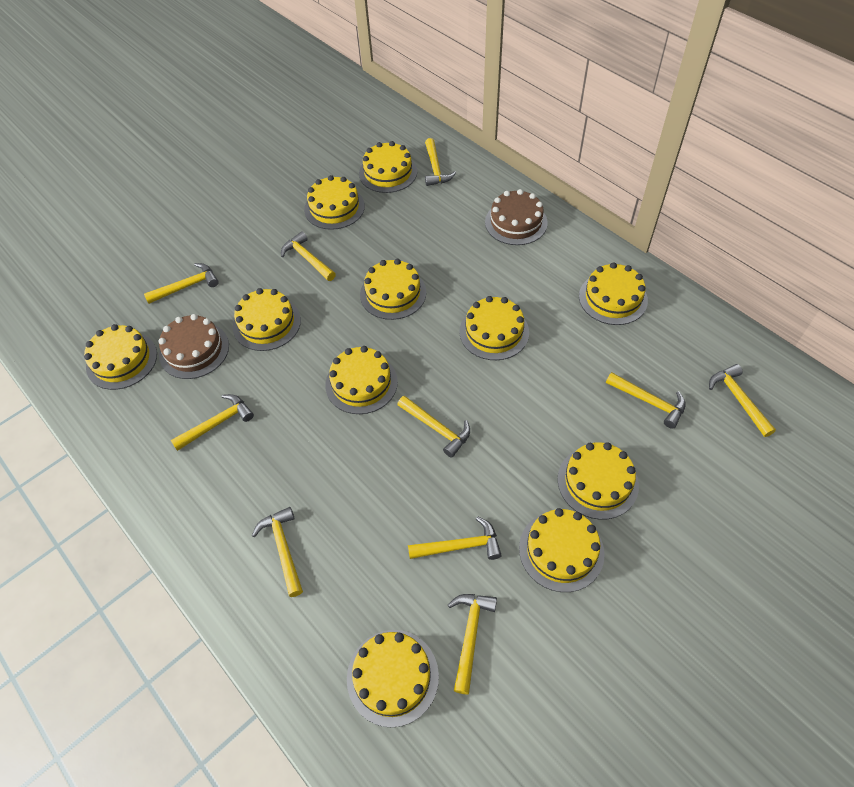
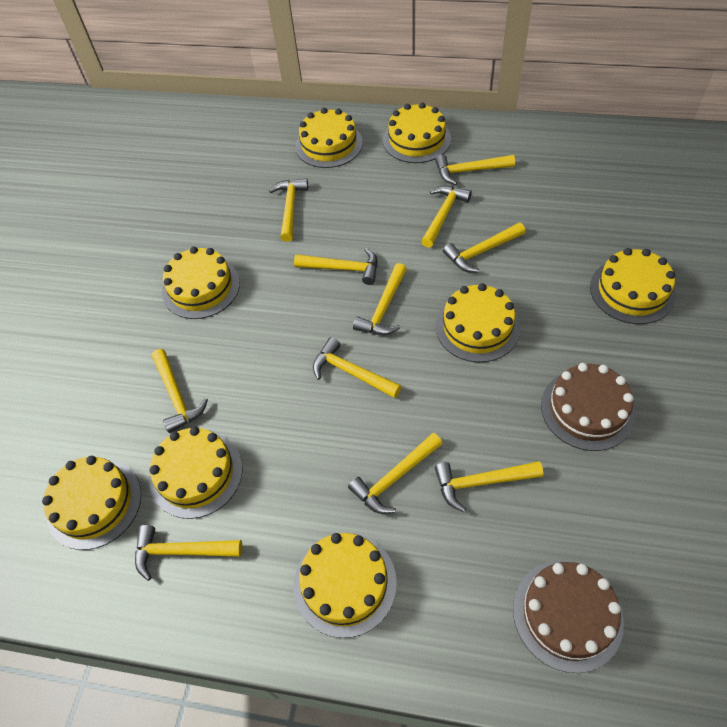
yellow cake: 11 -> 8
yellow hammer: 10 -> 11

